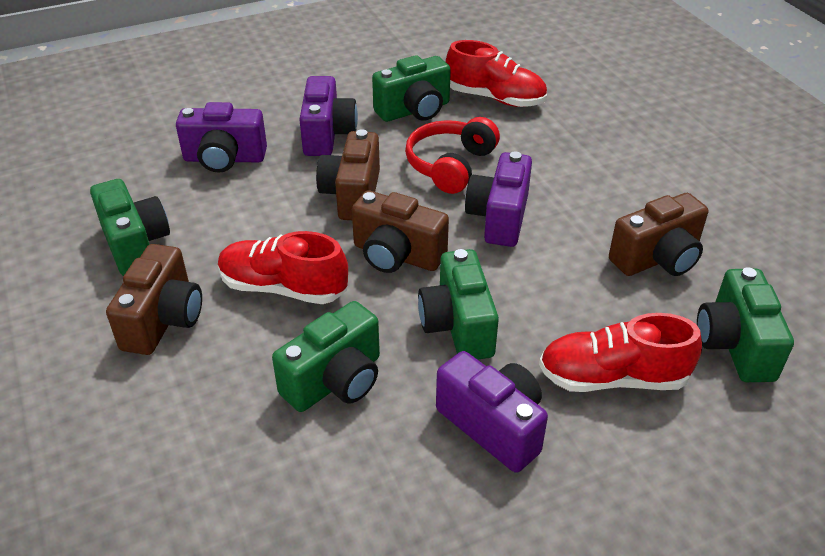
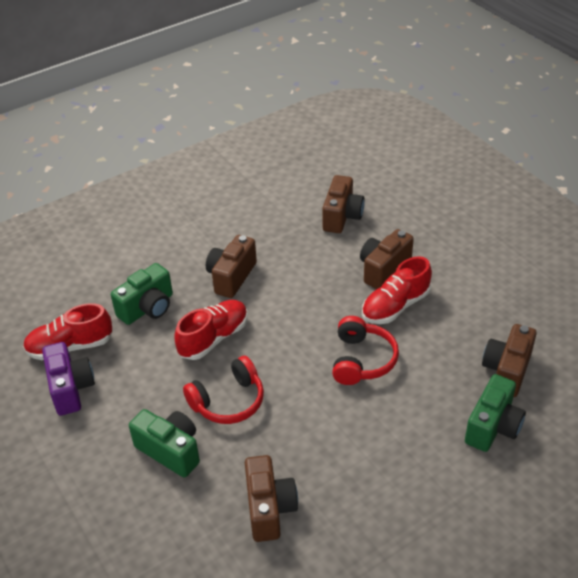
brown camera: 4 -> 5
green camera: 5 -> 3
purple camera: 4 -> 1
red headphones: 1 -> 2

